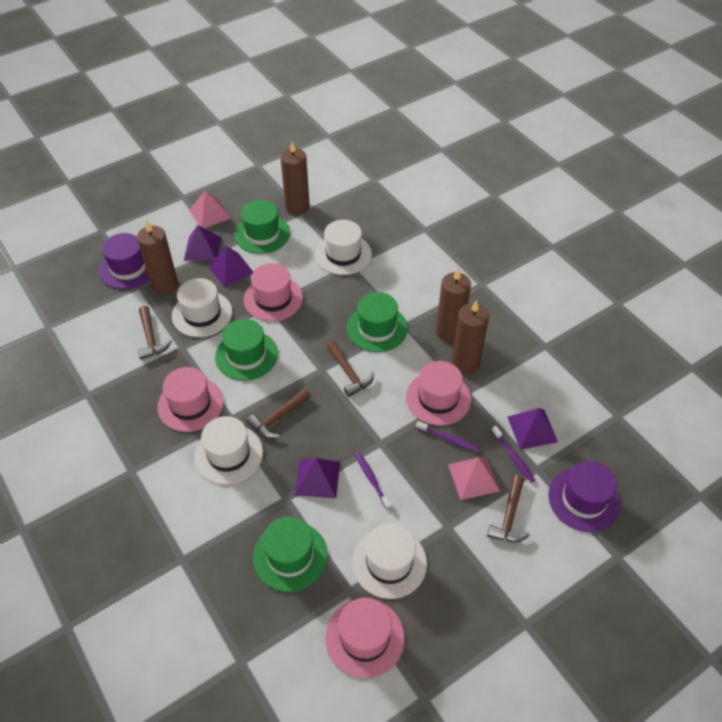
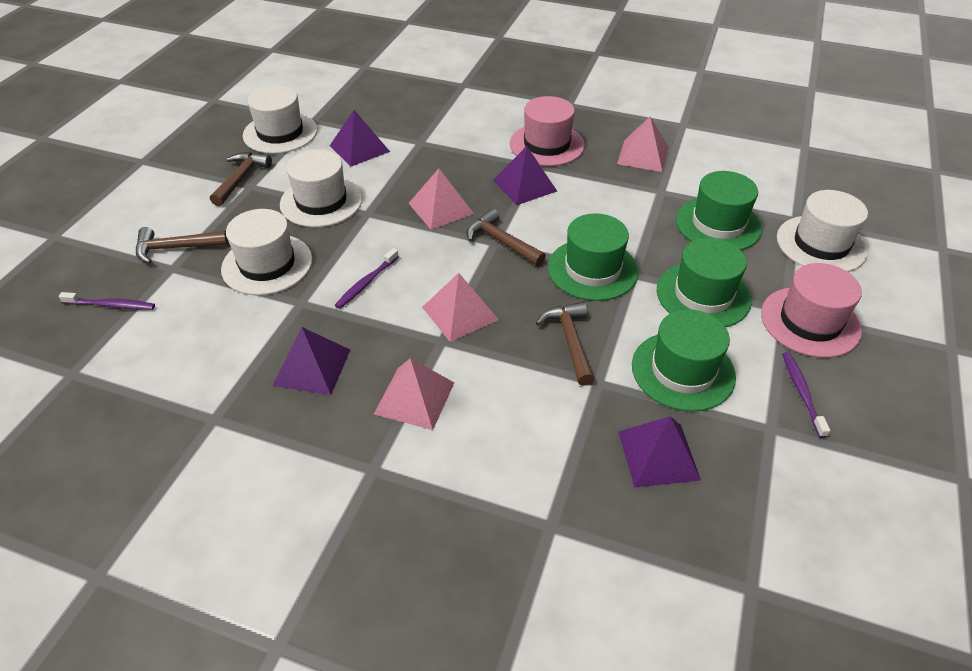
brown candle: 4 -> 0
pink hat: 4 -> 2
pink pyramid: 2 -> 4
purple hat: 2 -> 0

